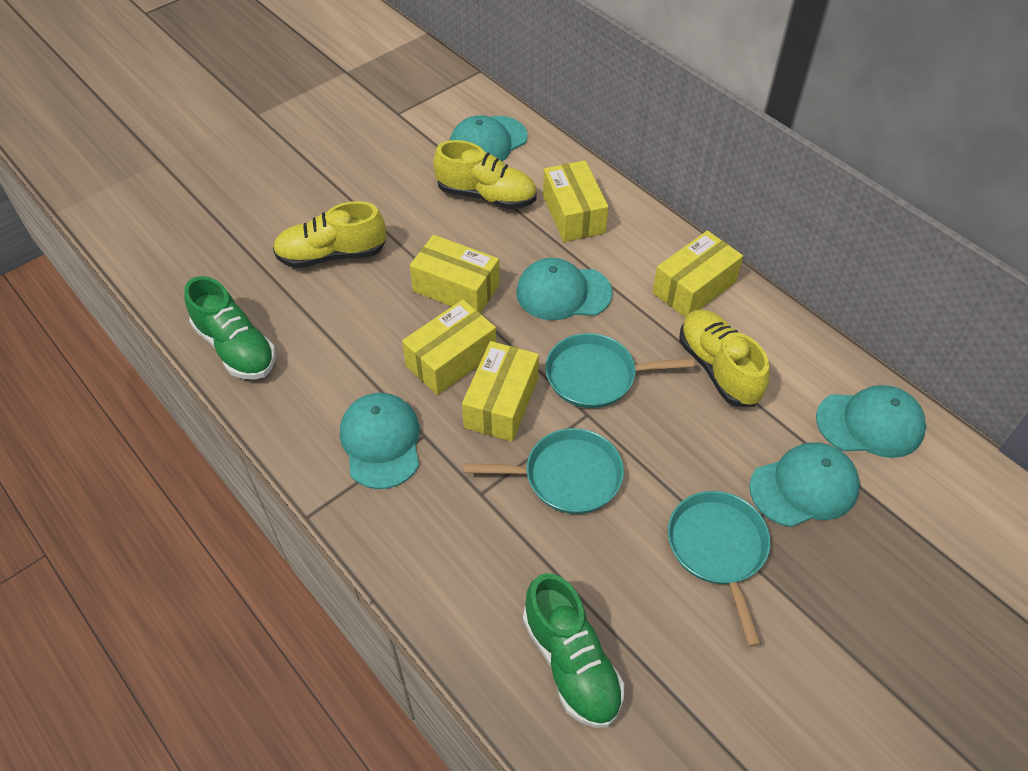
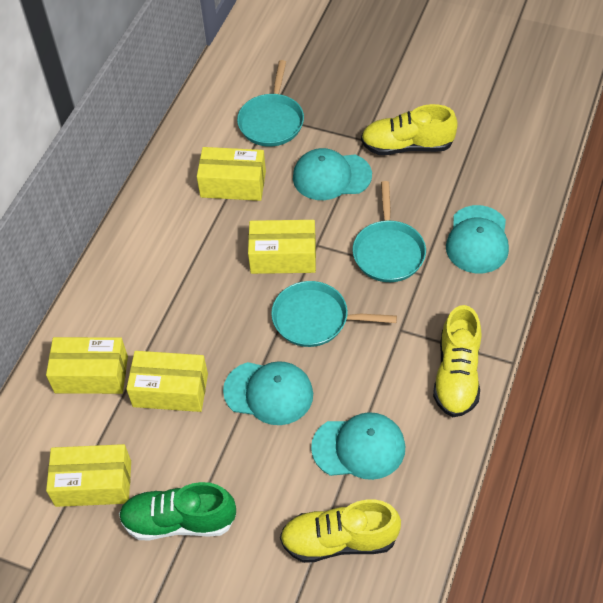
green shoe: 2 -> 1
turquoise cap: 5 -> 4

